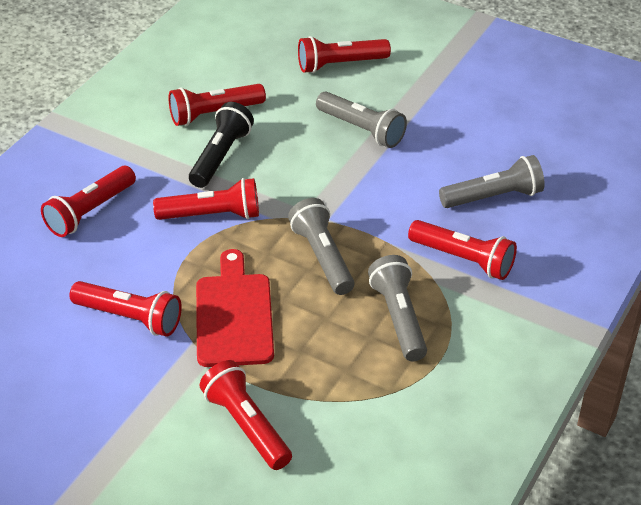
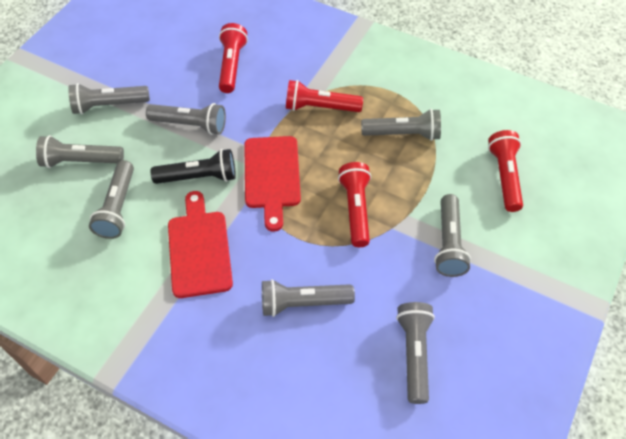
grey flashlight: 4 -> 8
red cutting board: 1 -> 2
red flashlight: 7 -> 4

